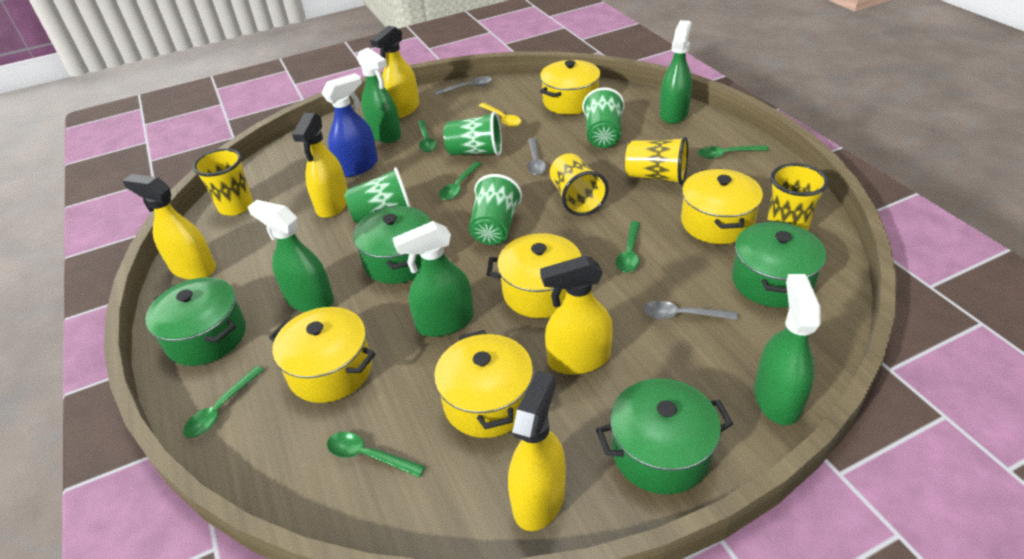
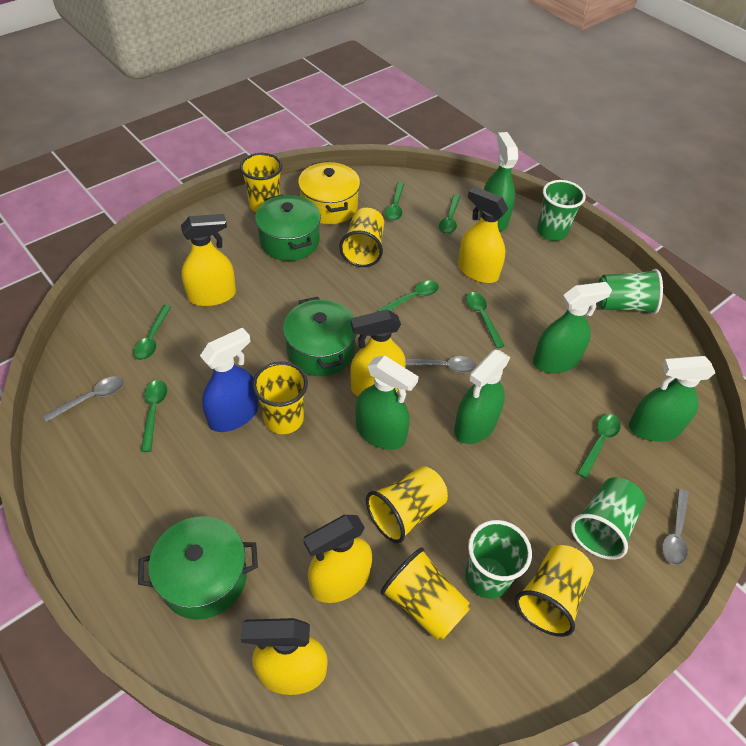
green pot: 4 -> 3
green spoon: 6 -> 7
yellow cup: 4 -> 6
yellow pot: 5 -> 1
yellow spoon: 1 -> 0

